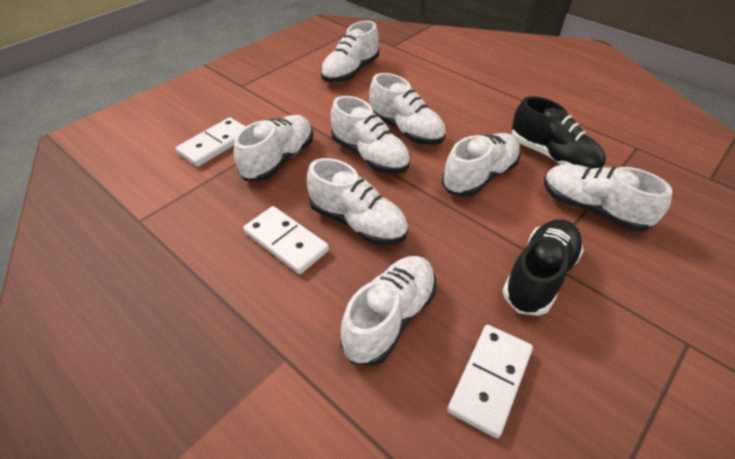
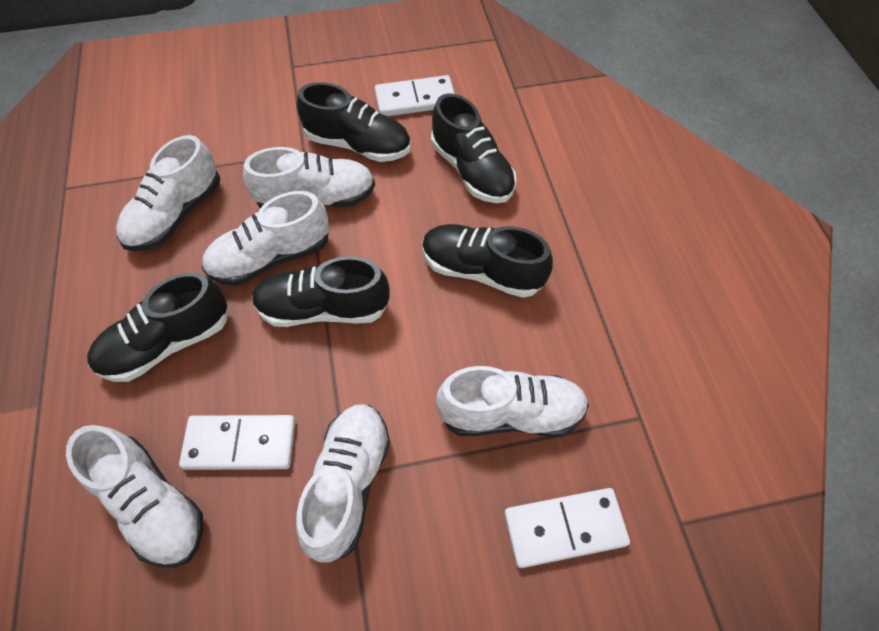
black shoe: 2 -> 5
white shoe: 8 -> 6

